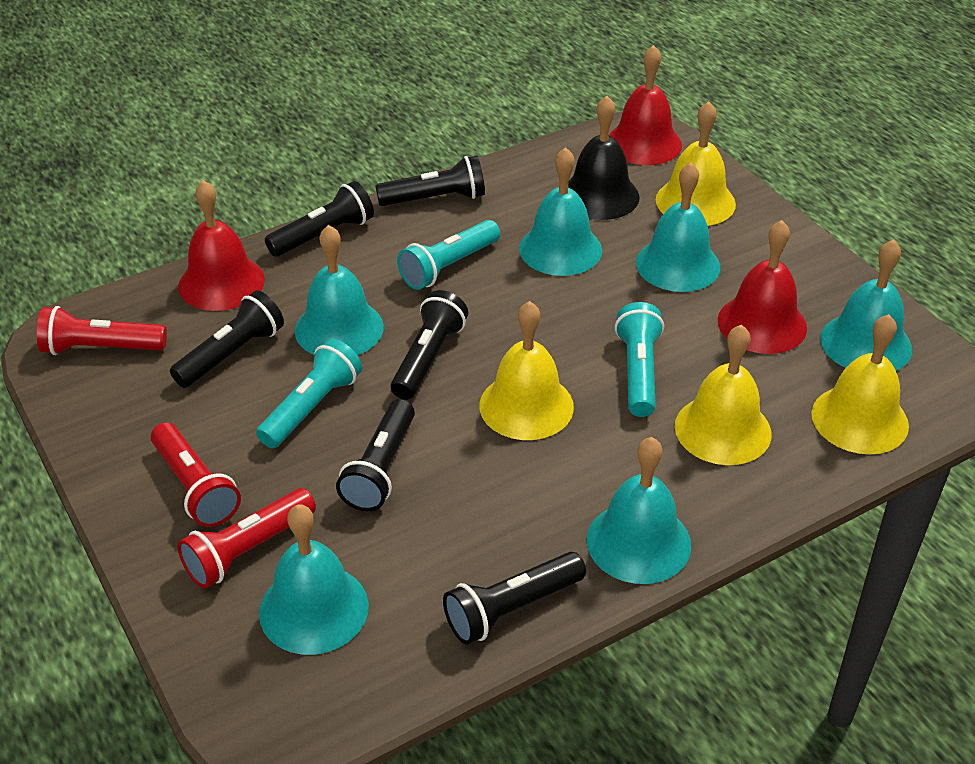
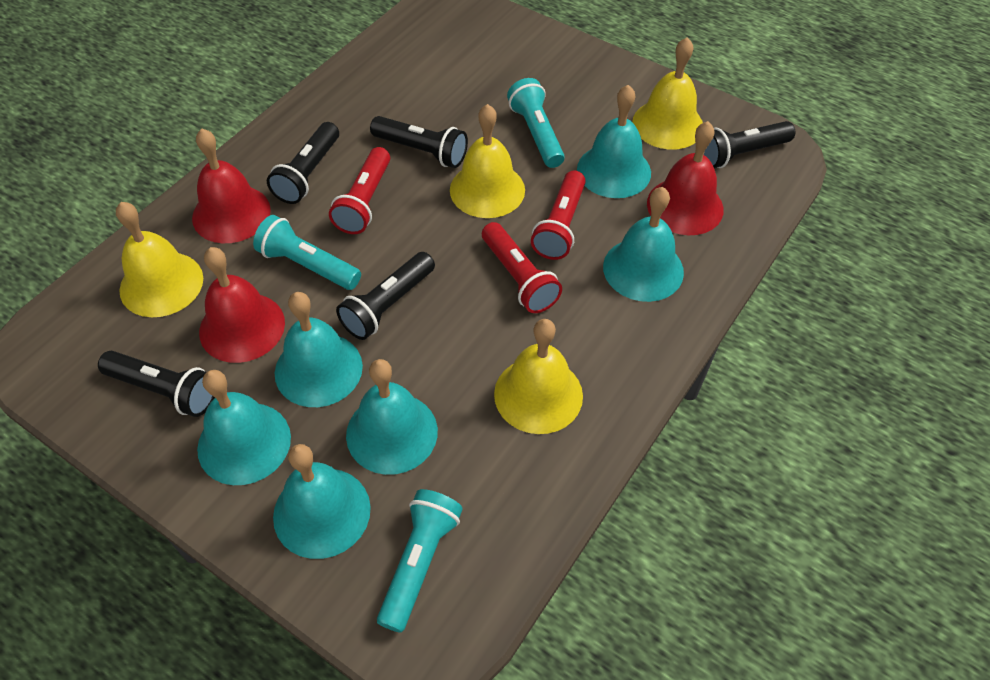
black bell: 1 -> 0
black flashlight: 6 -> 5

